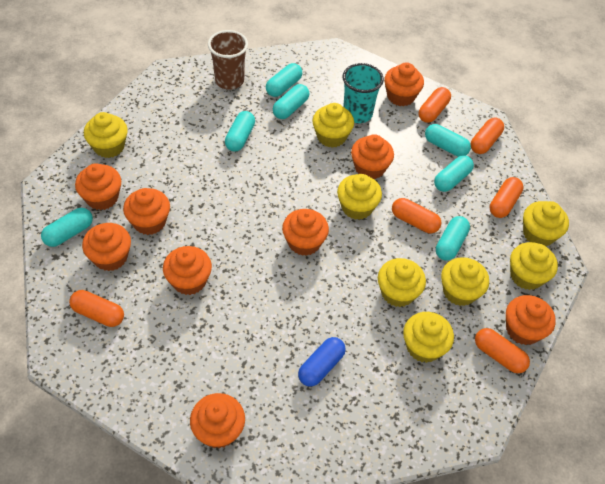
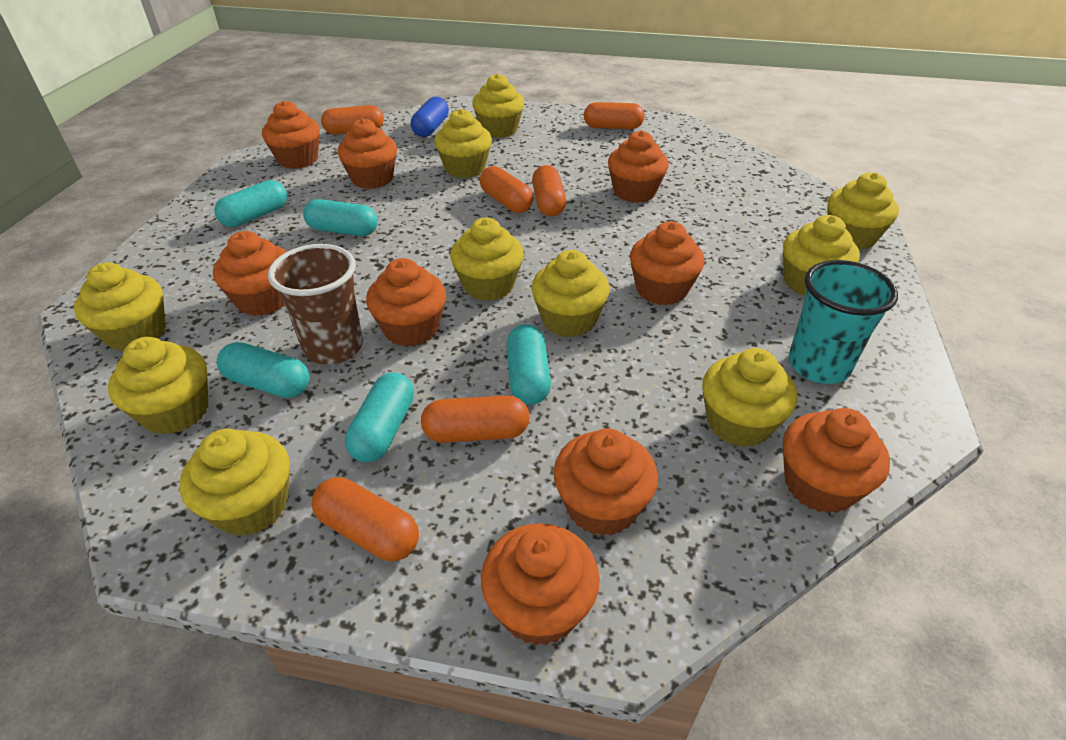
turquoise capsule: 7 -> 5
yellow cupcake: 8 -> 10

